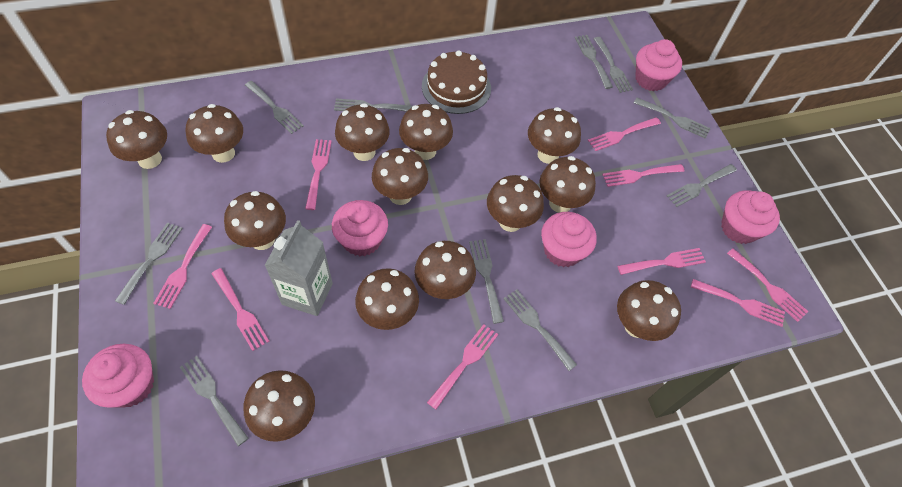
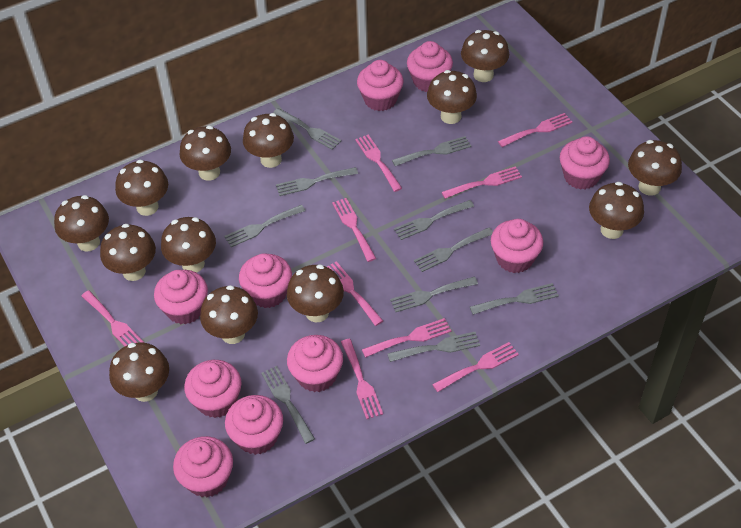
brown cake: 1 -> 0
grey carton: 1 -> 0
pink cupcake: 5 -> 10

